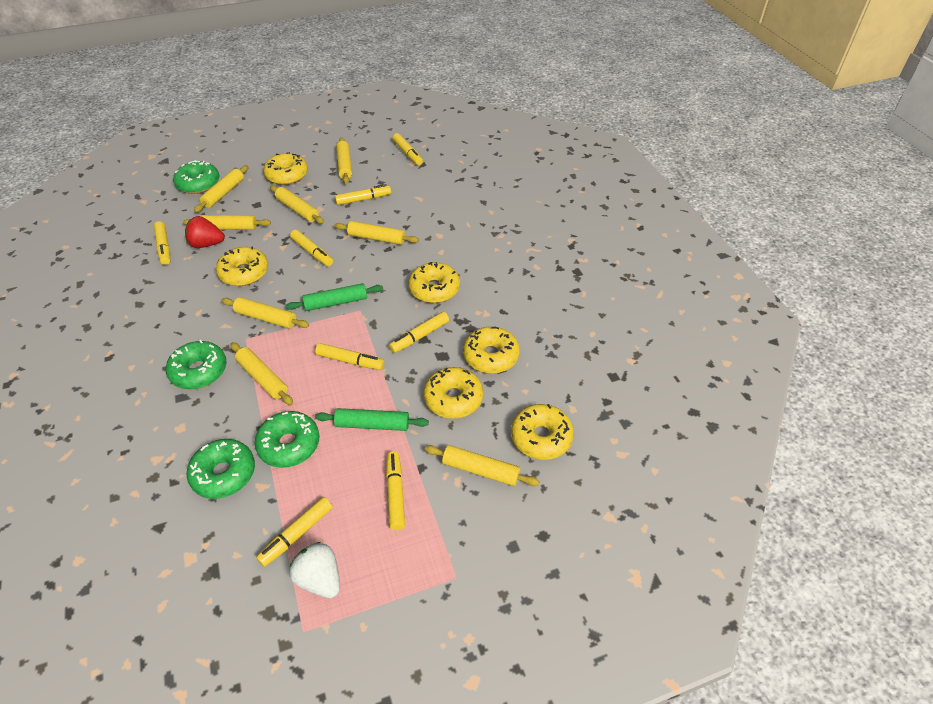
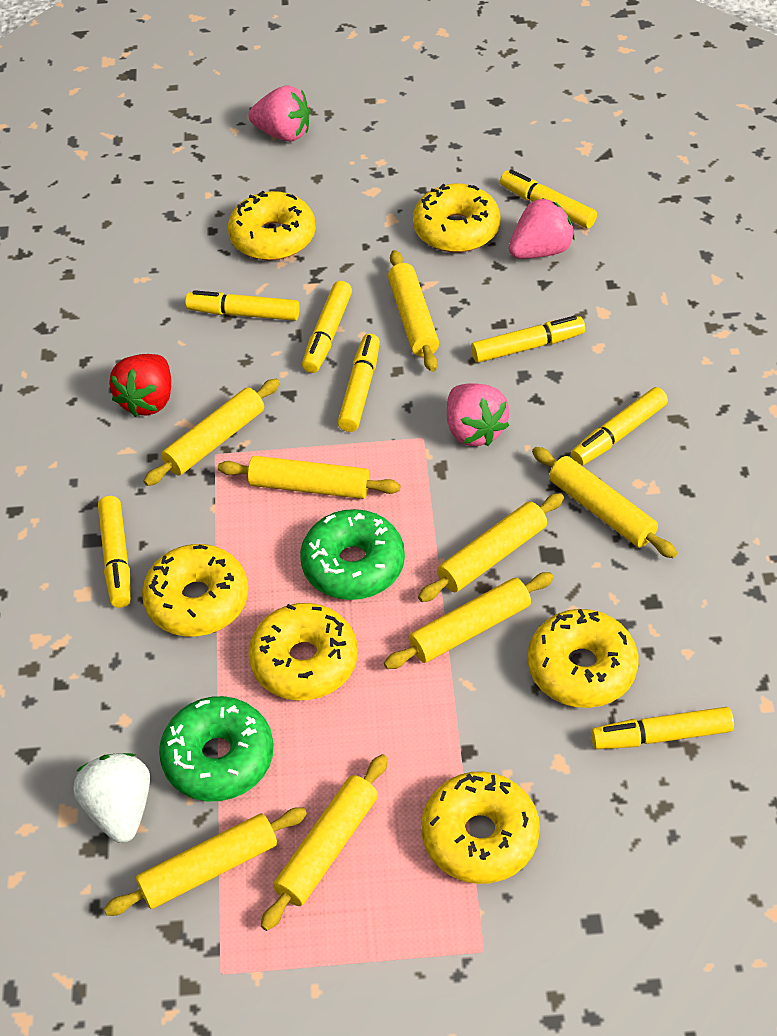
green donut: 4 -> 2
green rolling pin: 2 -> 0
pink strawberry: 0 -> 3

